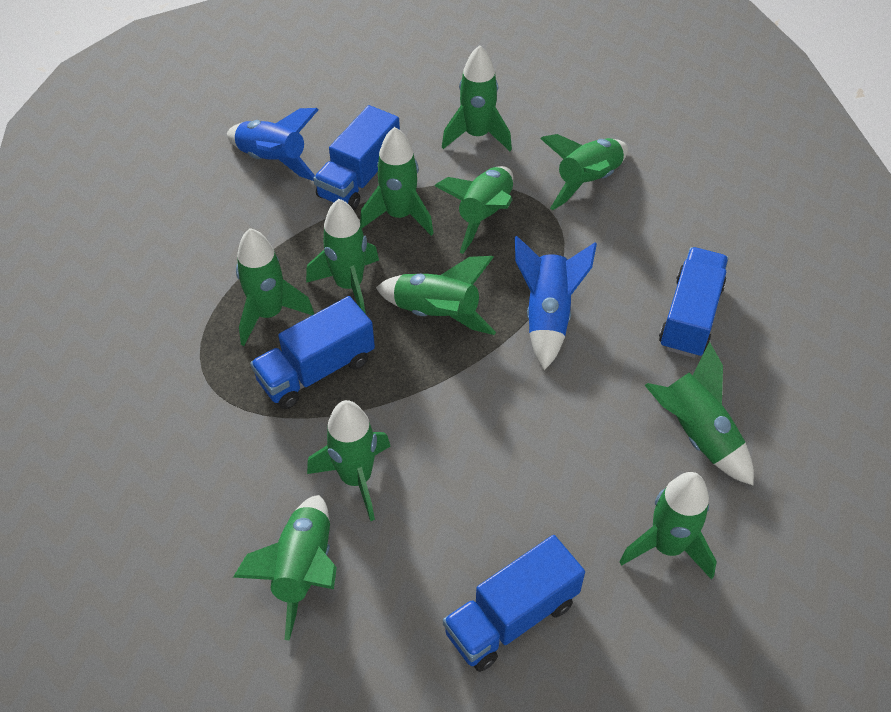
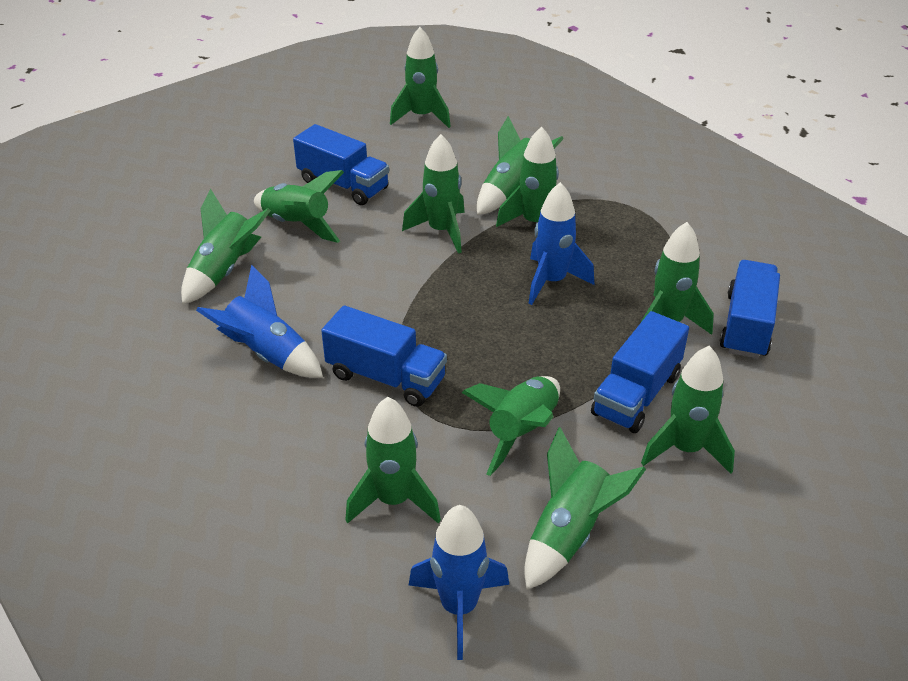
blue rocket: 2 -> 3

